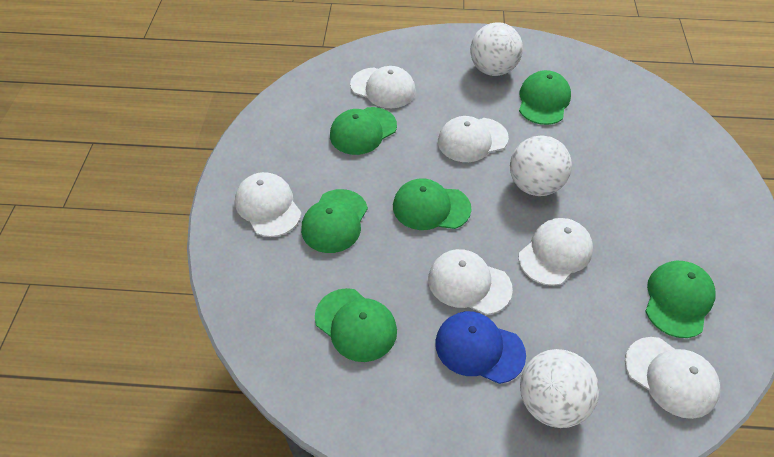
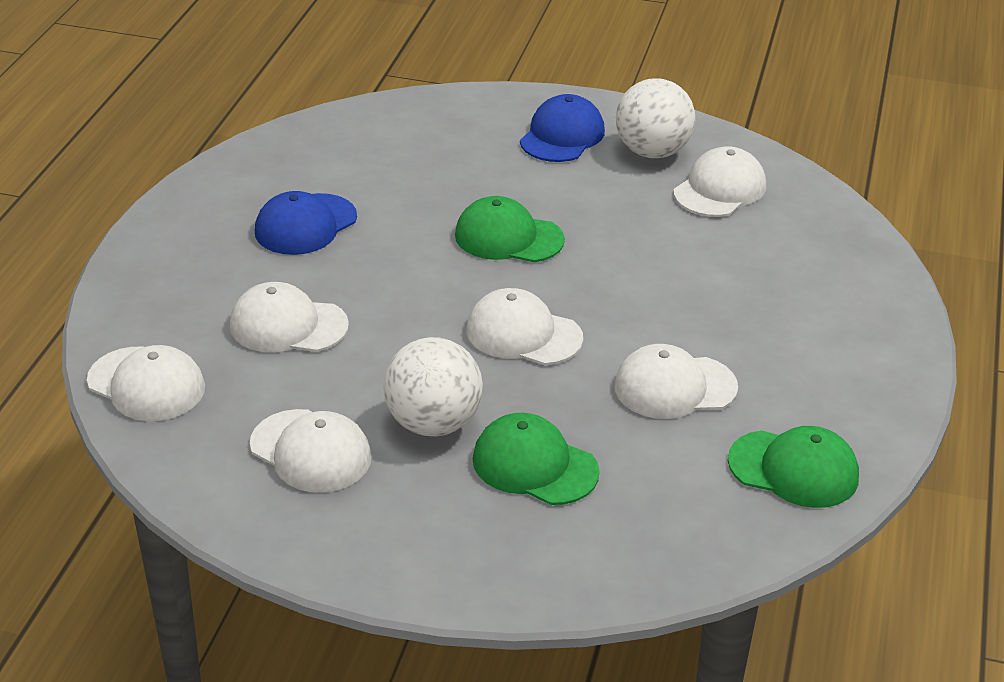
blue cap: 1 -> 2
green cap: 6 -> 3
white ball: 3 -> 2

